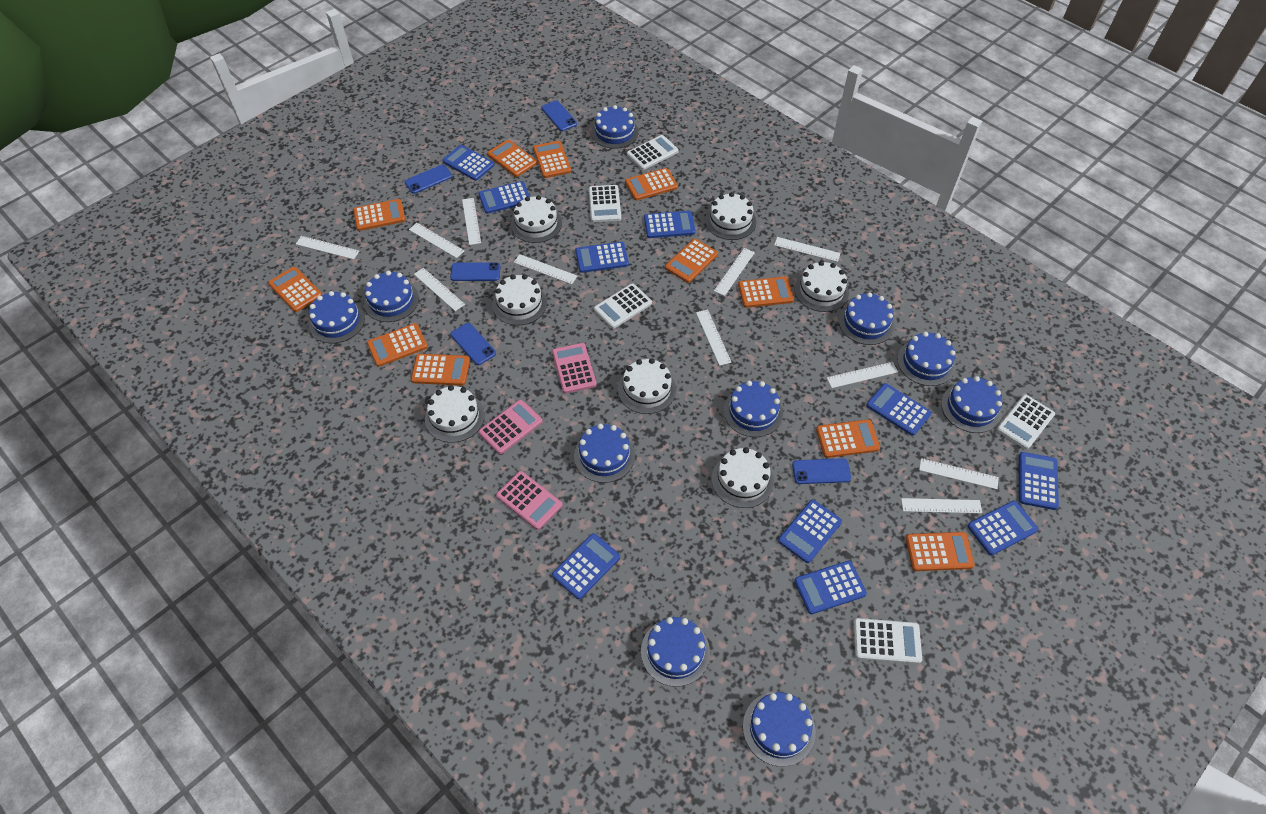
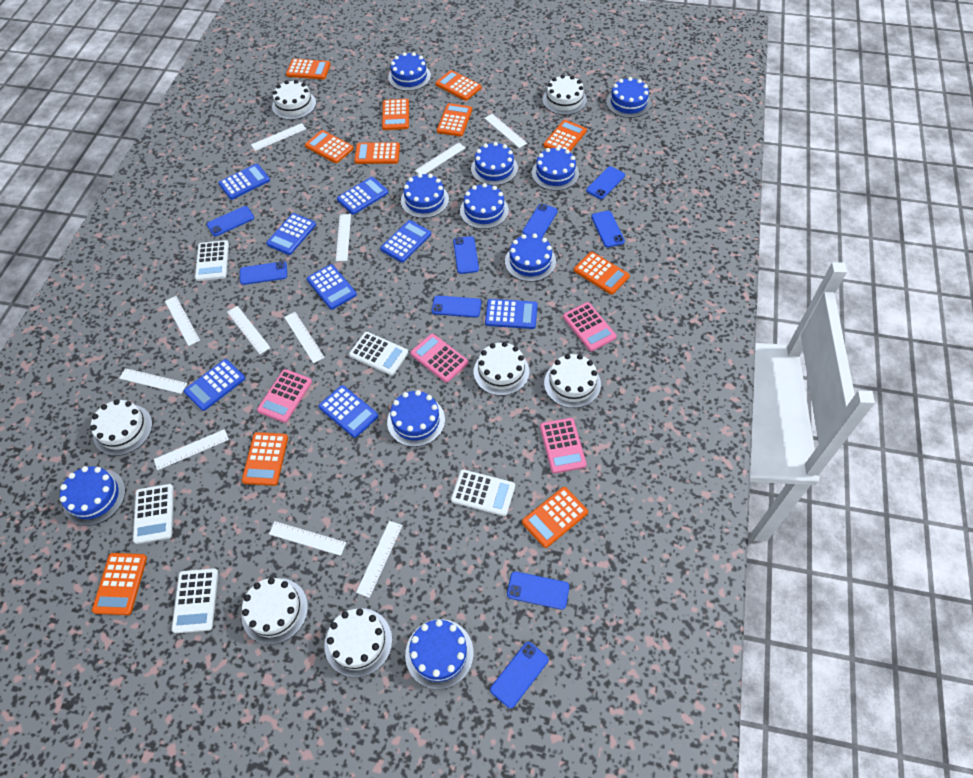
blue calculator: 10 -> 8
blue phone: 5 -> 9
pink calculator: 3 -> 4

